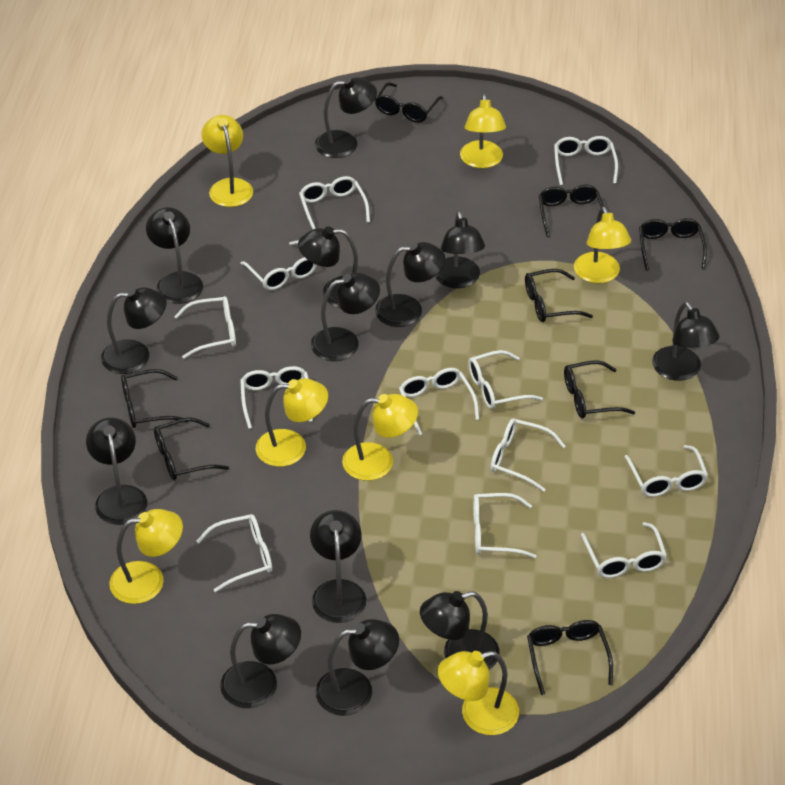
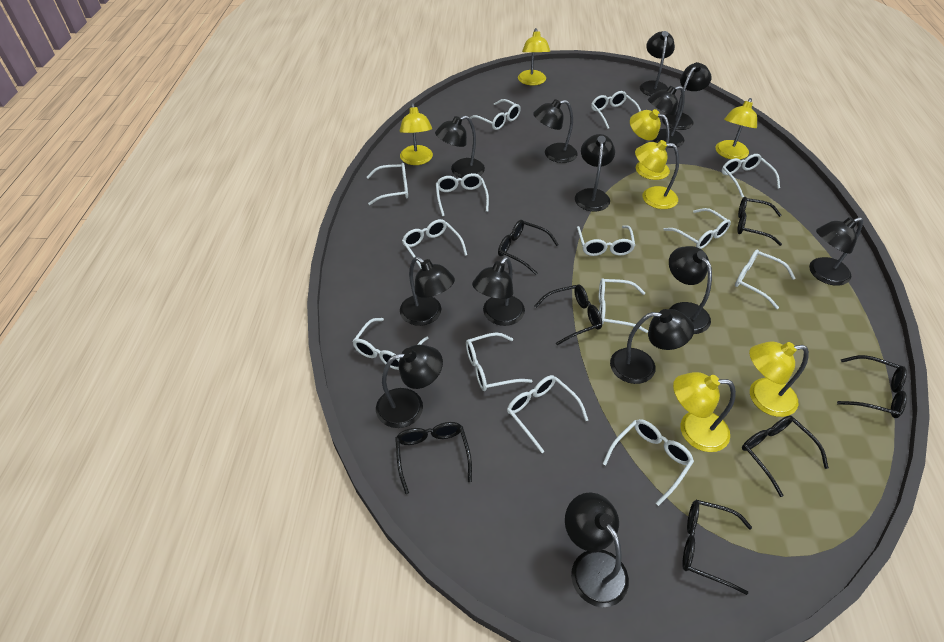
black glasses: 8 -> 7
white glasses: 12 -> 14

